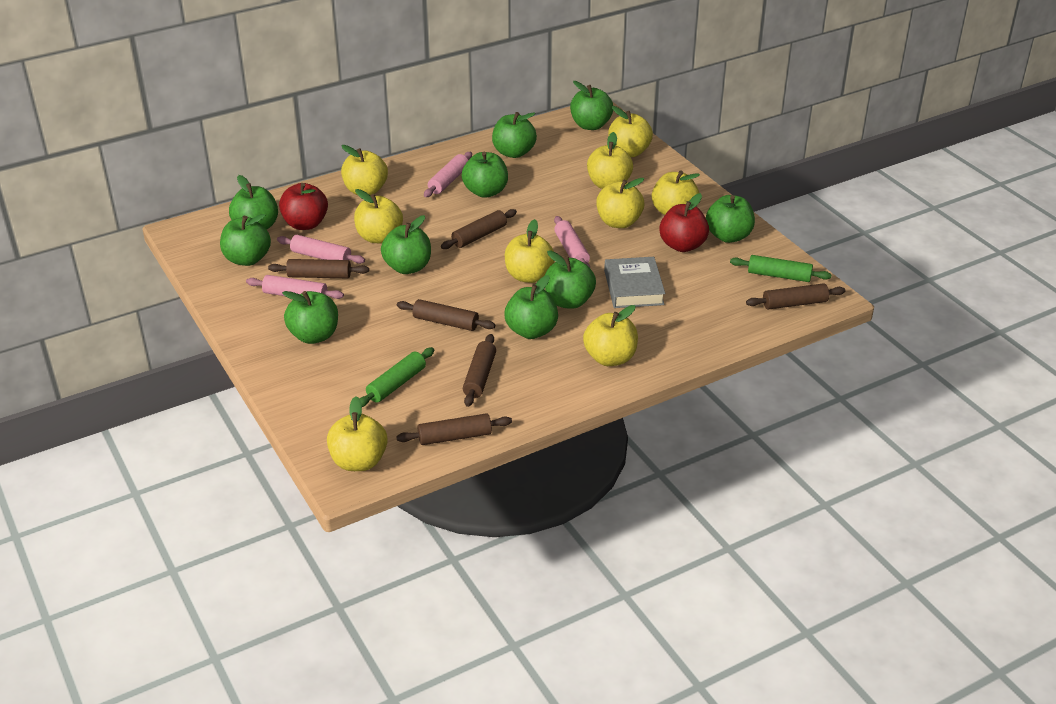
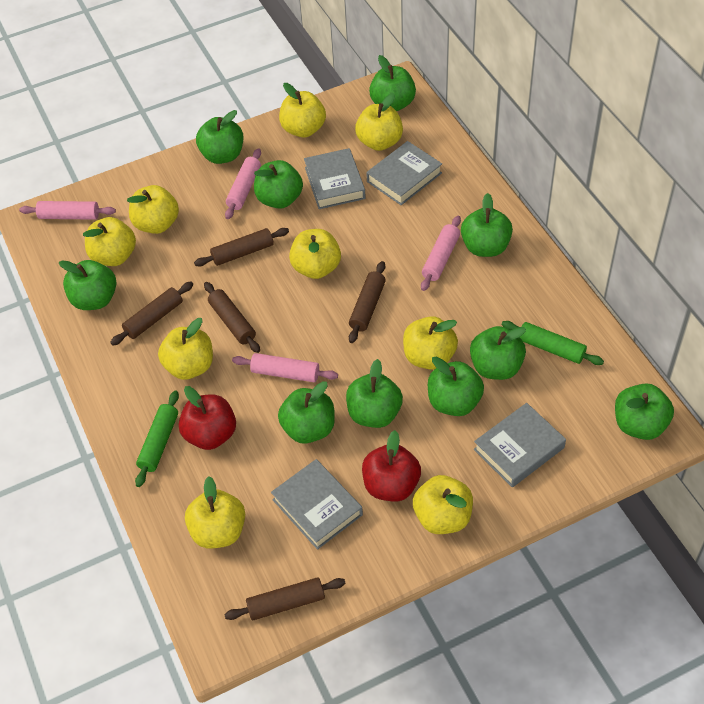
brown rolling pin: 6 -> 5
grey book: 1 -> 4

